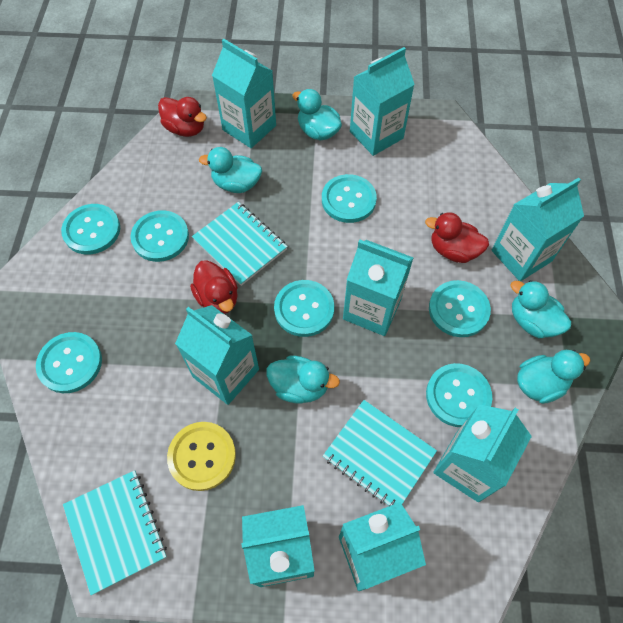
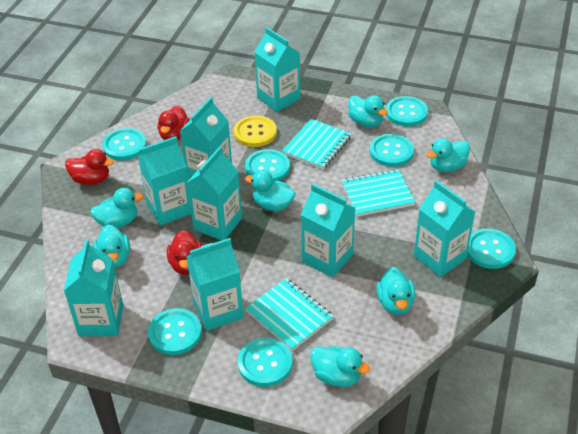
turquoise duck: 5 -> 7

